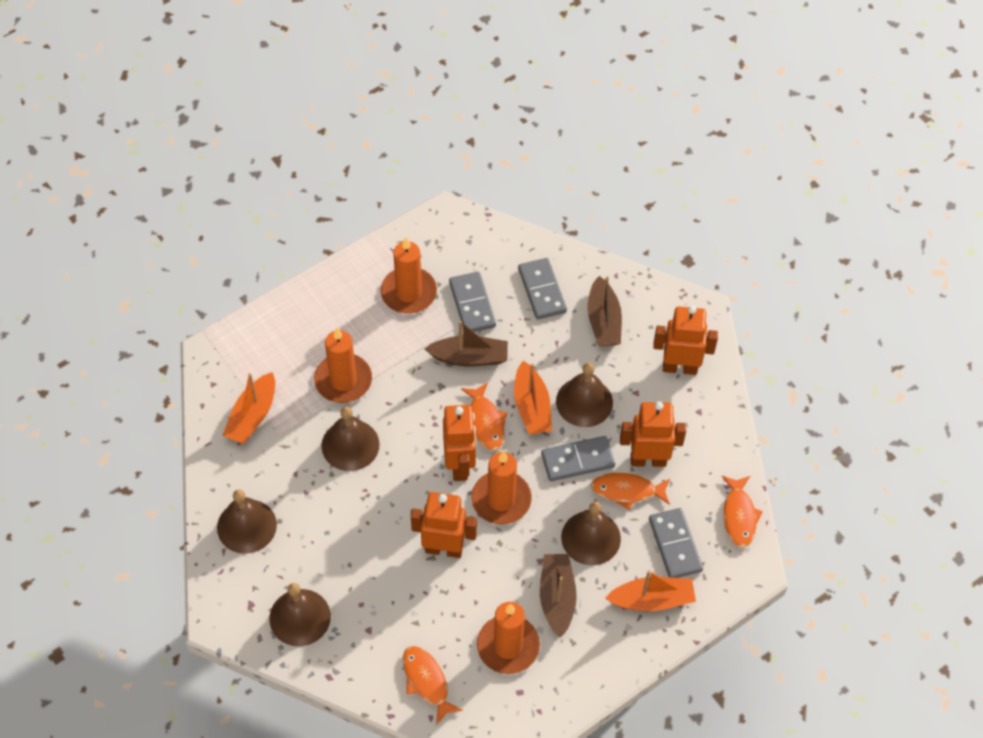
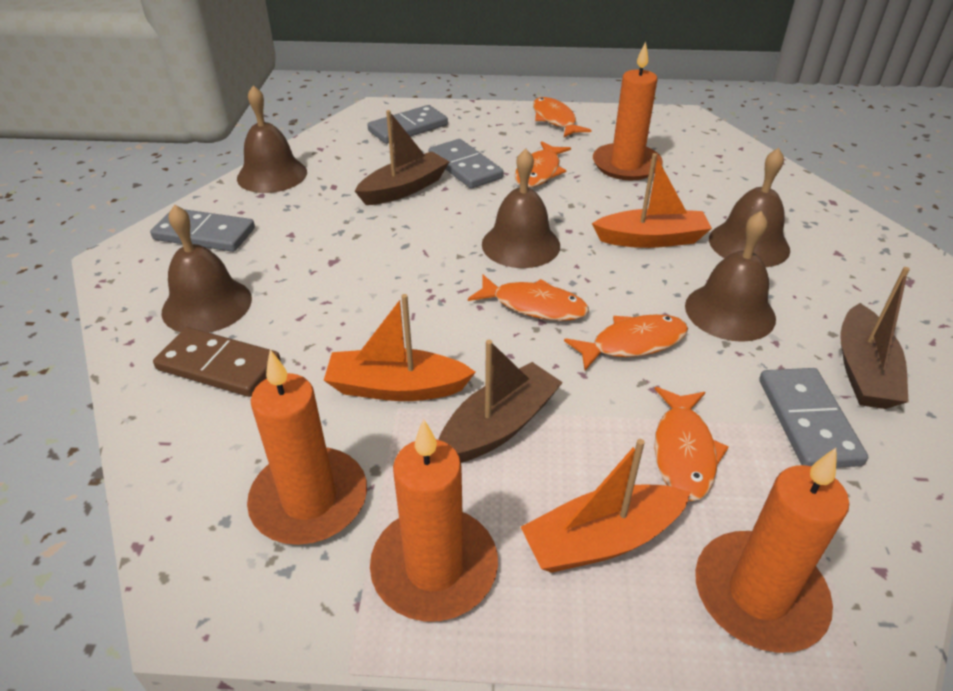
brown domino: 0 -> 1
orange fish: 4 -> 5
orange robot: 4 -> 0

